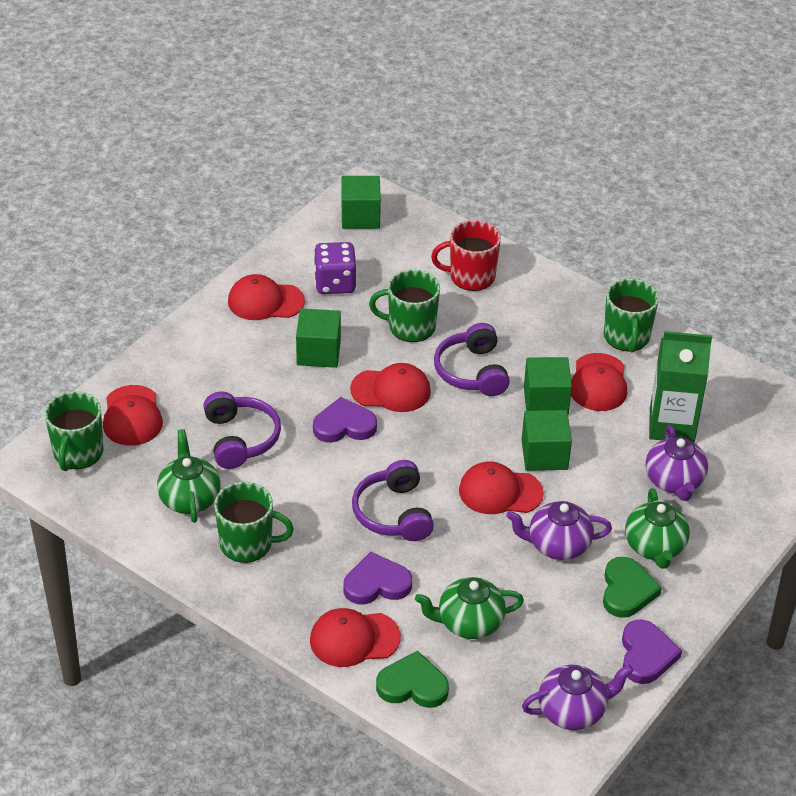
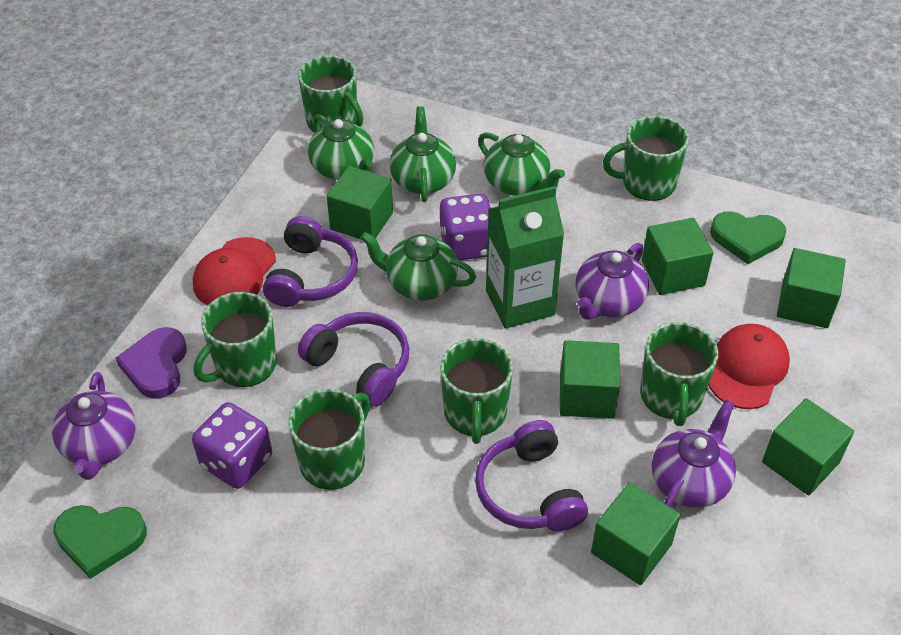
green cube: 4 -> 6
green mug: 4 -> 6
green teapot: 3 -> 4
purple dice: 1 -> 2
purple heart: 3 -> 1
red cap: 6 -> 2
red mug: 1 -> 0

